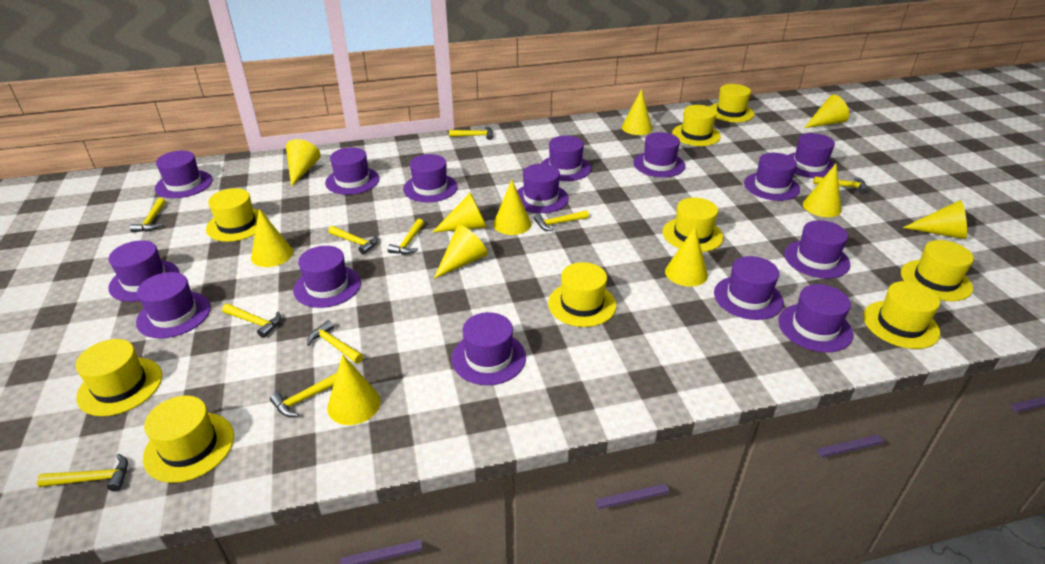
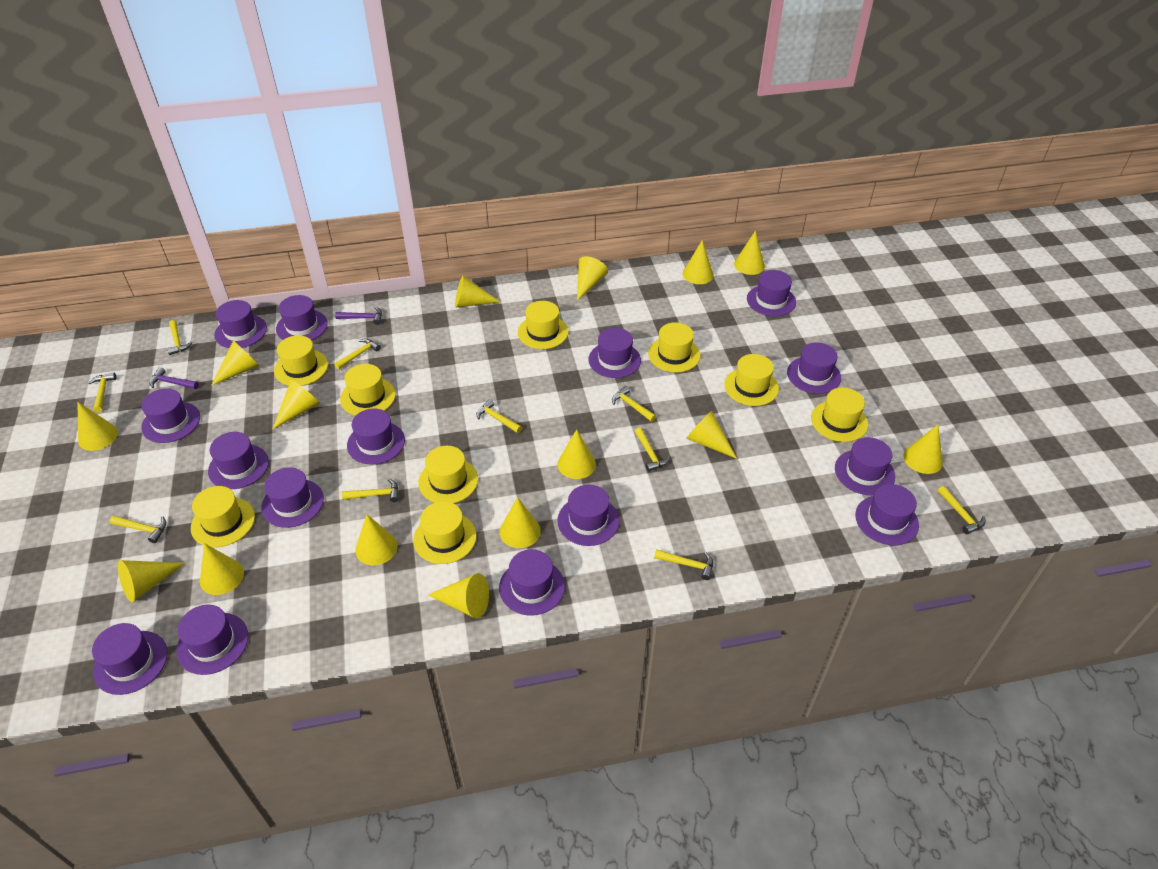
purple hammer: 0 -> 2
yellow cone: 11 -> 15

